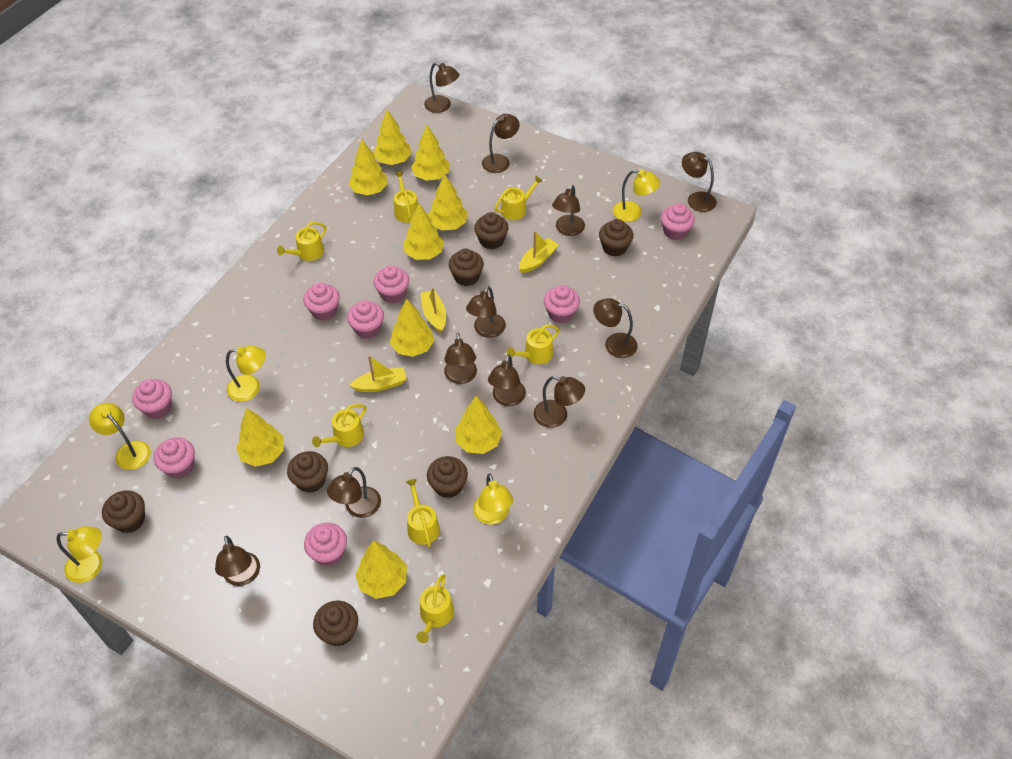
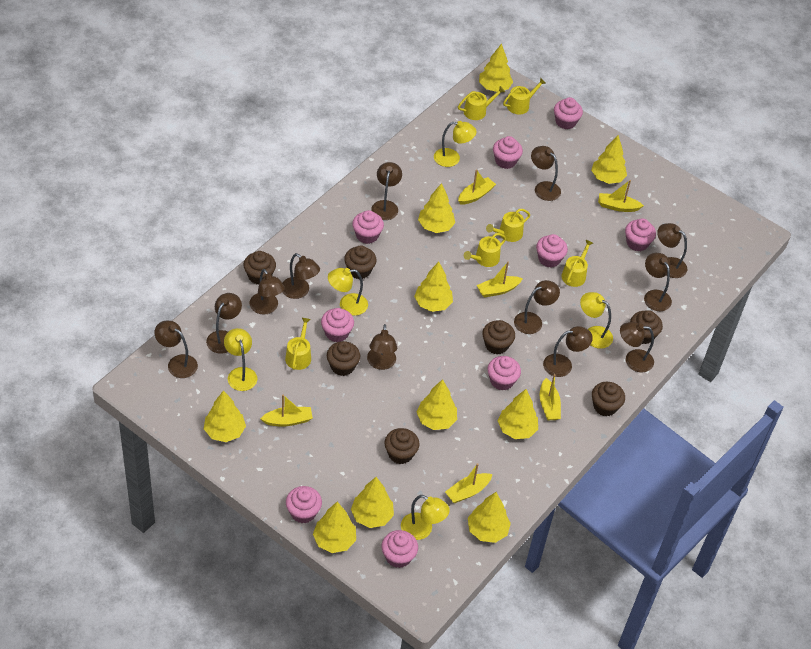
brown lamp: 11 -> 12
pink cupcake: 8 -> 9
yellow boat: 3 -> 6
yellow tree: 9 -> 10
yellow watering can: 7 -> 6

